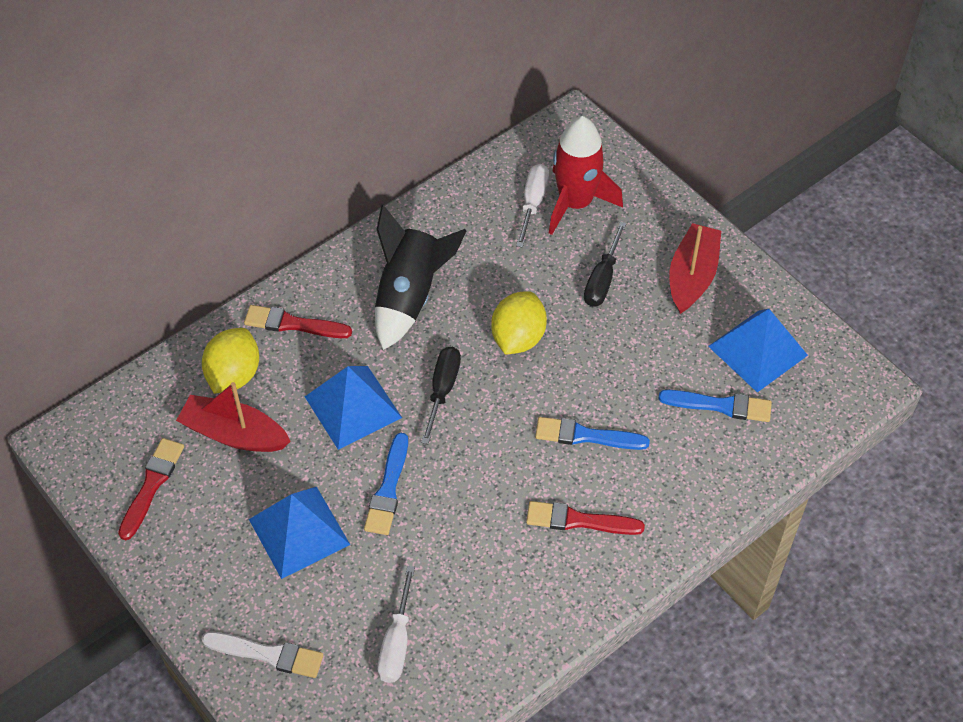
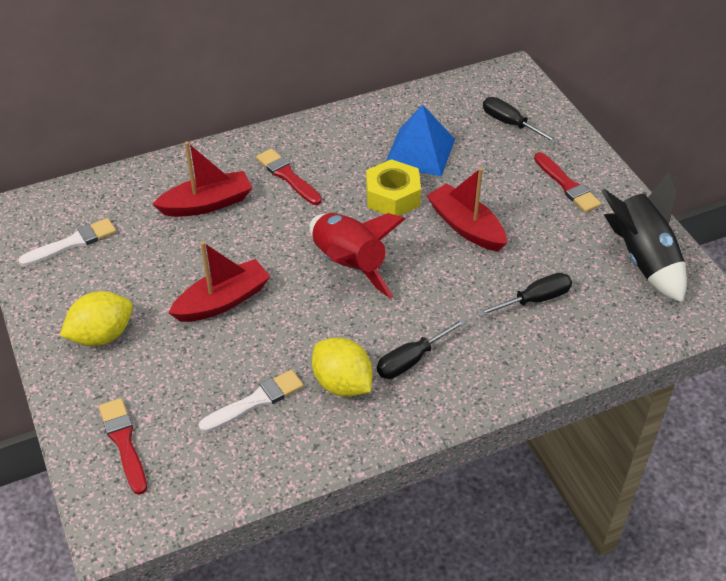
black screwdriver: 2 -> 3
blue brush: 3 -> 0
blue pyramid: 3 -> 1
red boat: 2 -> 3
white brush: 1 -> 2
white screwdriver: 2 -> 0
yellow nut: 0 -> 1

